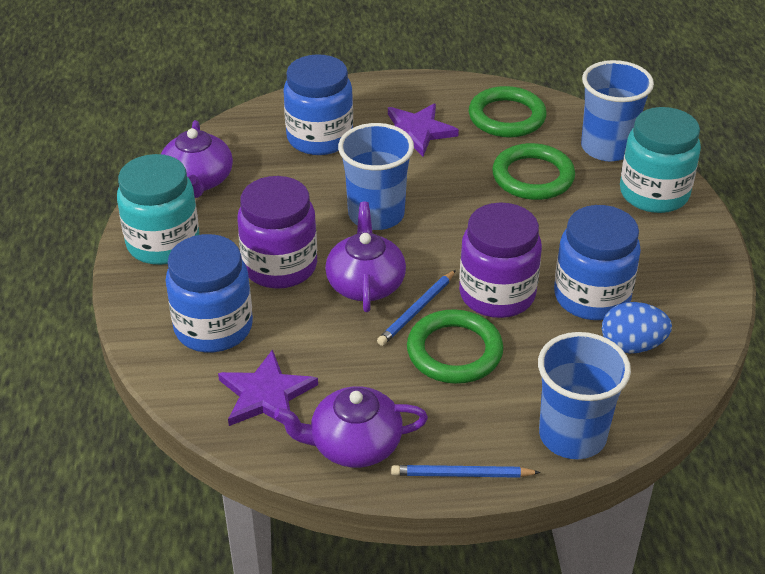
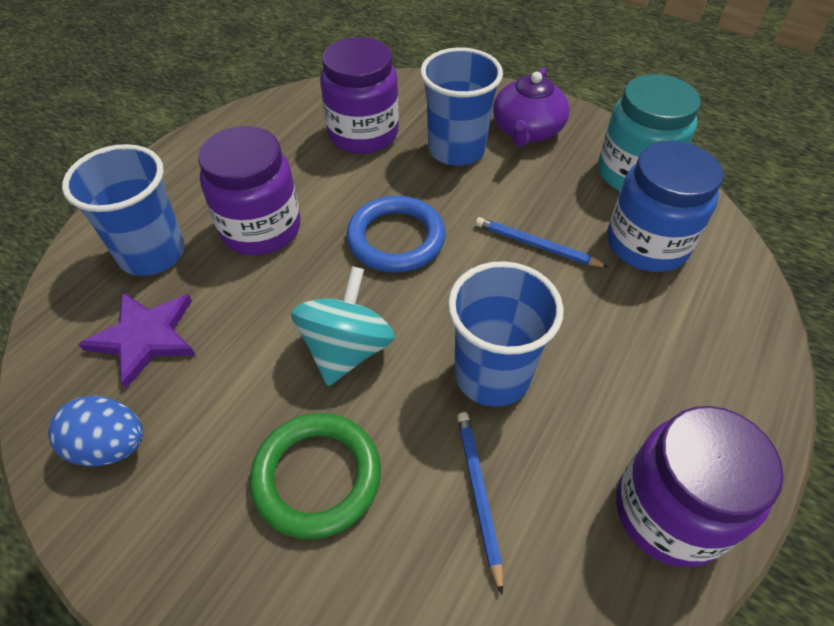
blue jar: 3 -> 1
blue ring: 0 -> 1
green ring: 3 -> 1
purple jar: 2 -> 3
purple star: 2 -> 1
purple teapot: 3 -> 1
turquoise jar: 2 -> 1
turquoise spinning top: 0 -> 1

